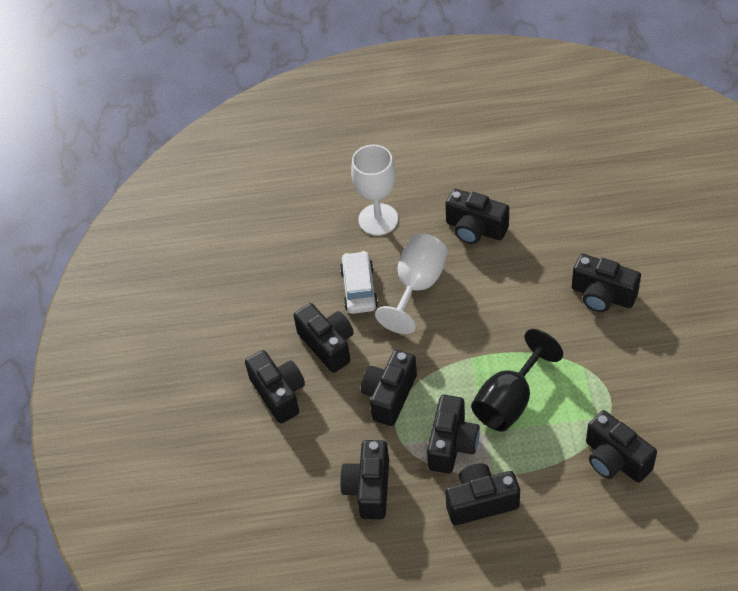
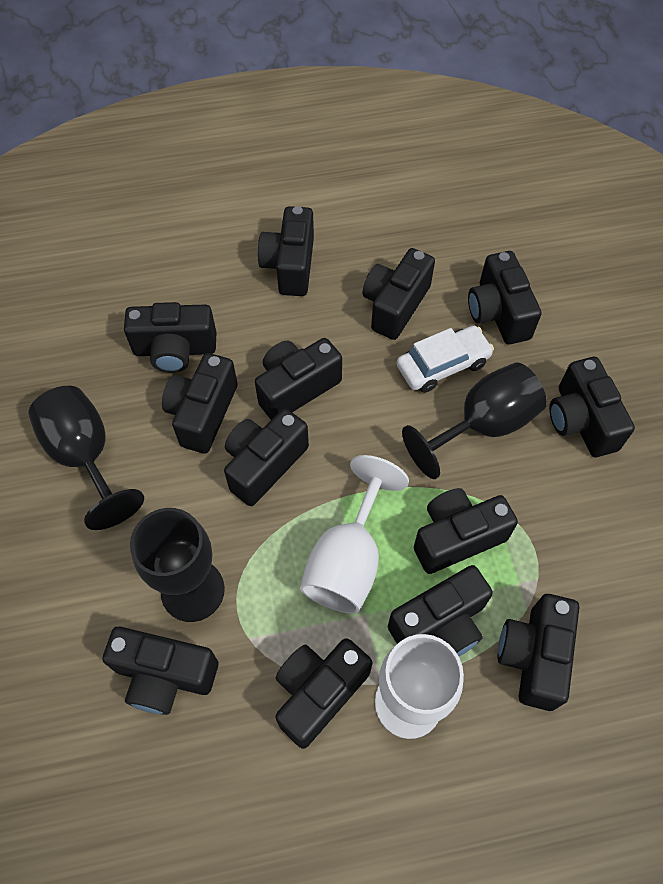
black camera: 9 -> 13
black goblet: 1 -> 3

